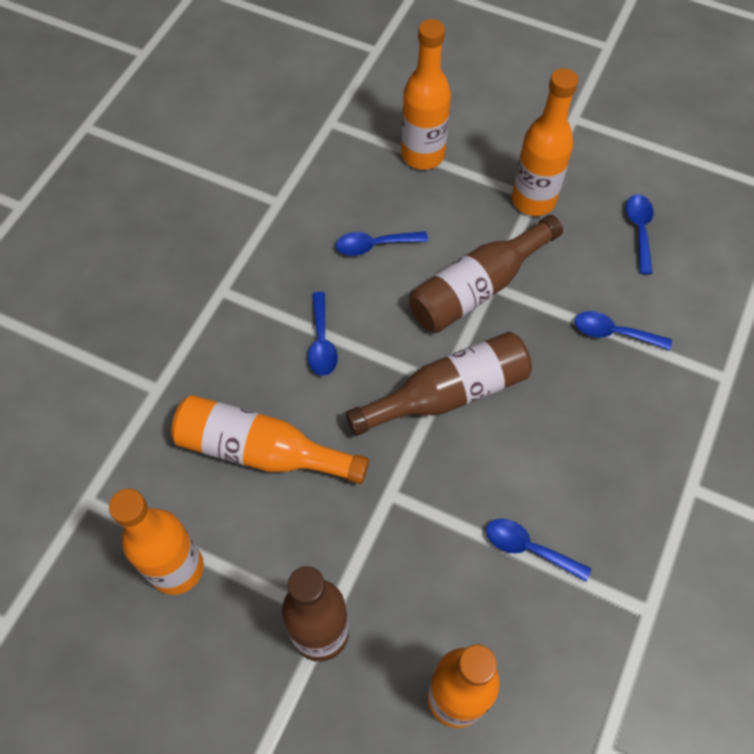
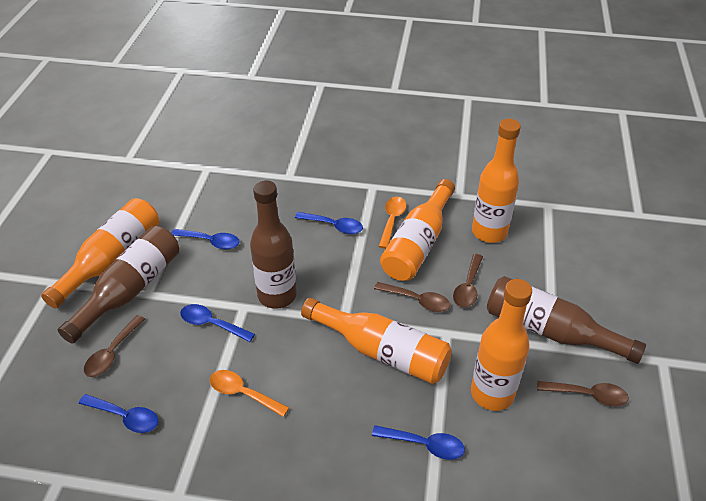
brown spoon: 0 -> 4
orange spoon: 0 -> 2

